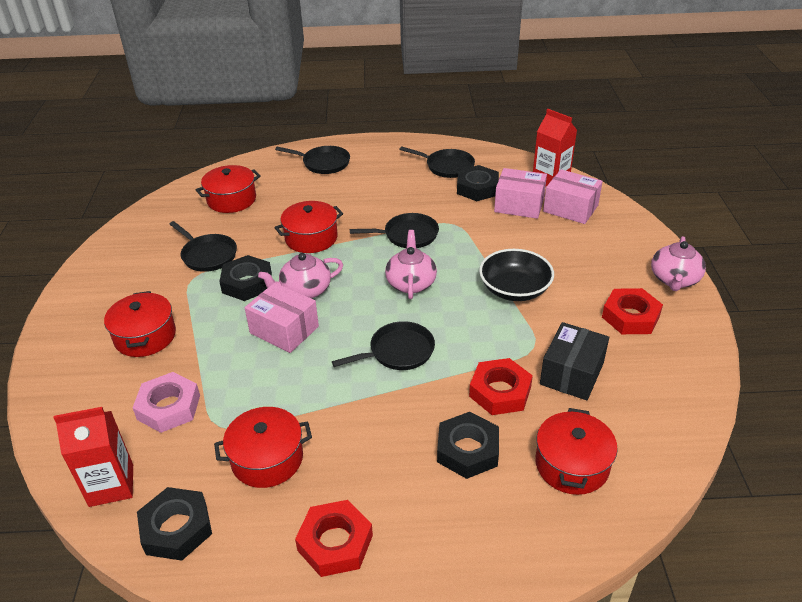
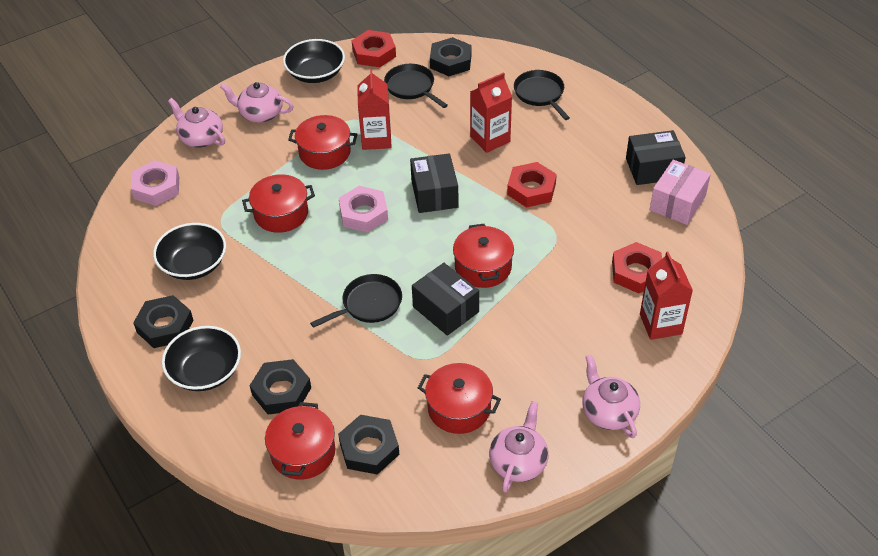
black bowl: 1 -> 3
black box: 1 -> 3
black pan: 5 -> 3
pink box: 3 -> 1
pink nut: 1 -> 2
pink teapot: 3 -> 4
red carton: 2 -> 3

